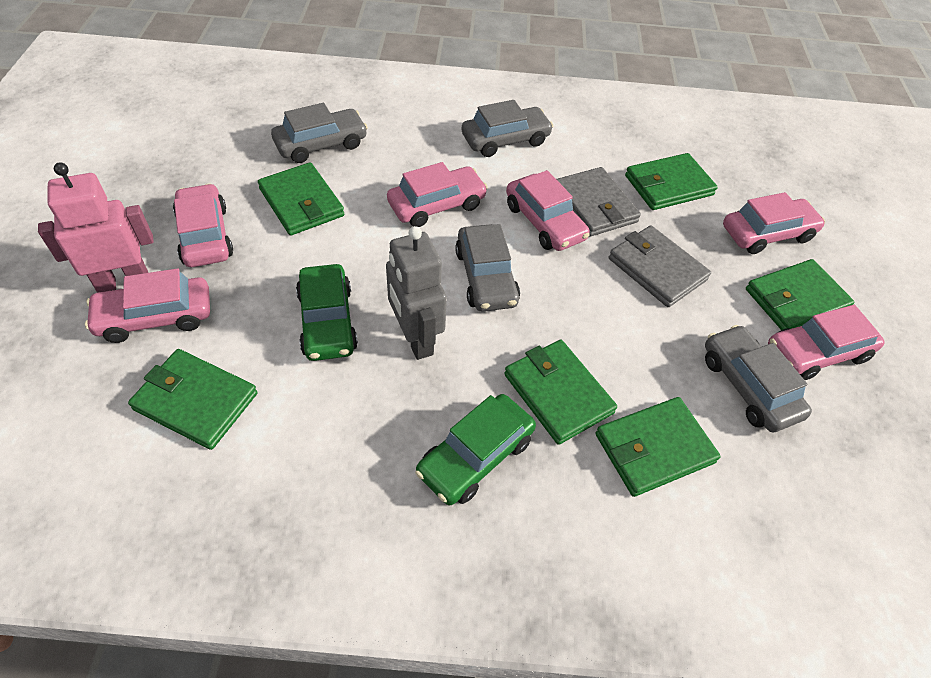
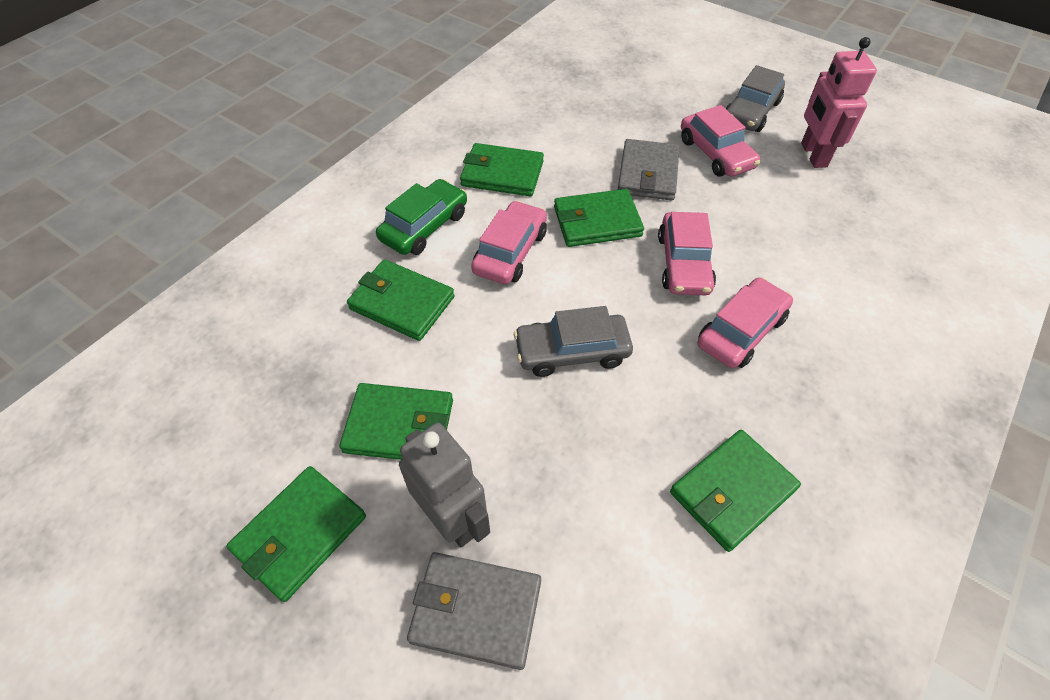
green car: 2 -> 1
grey car: 4 -> 2
pink car: 6 -> 4

